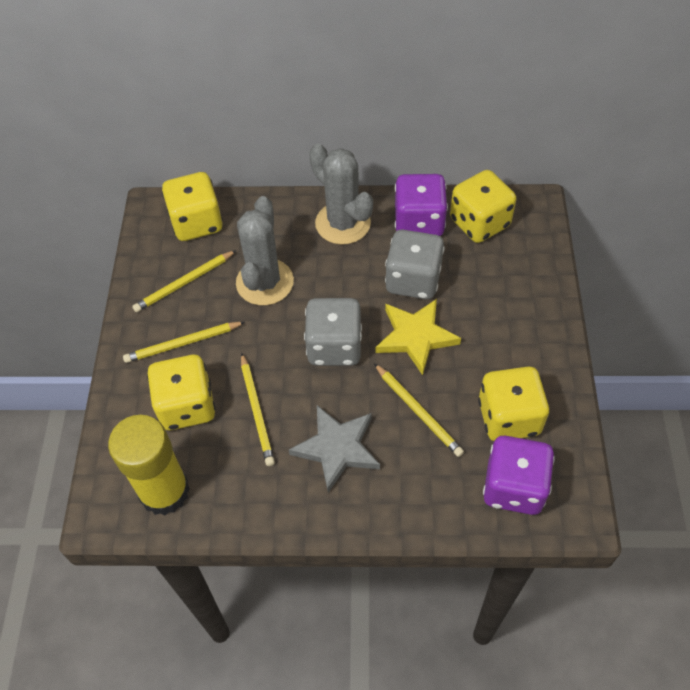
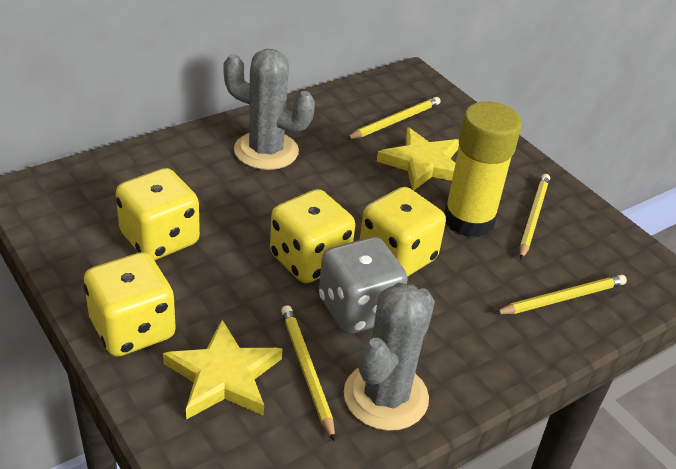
grey dice: 2 -> 1
grey star: 1 -> 0
purple dice: 2 -> 0
yellow star: 1 -> 2

